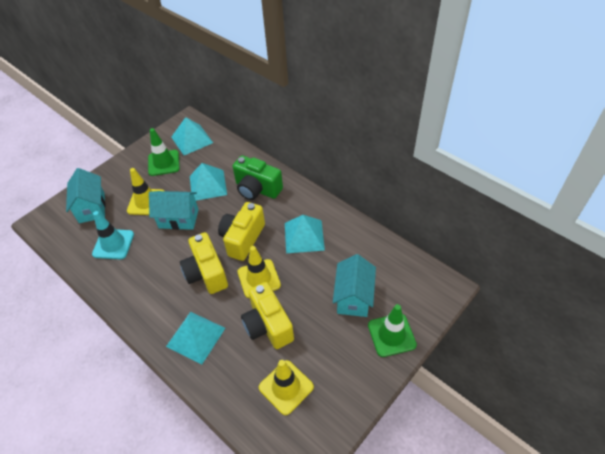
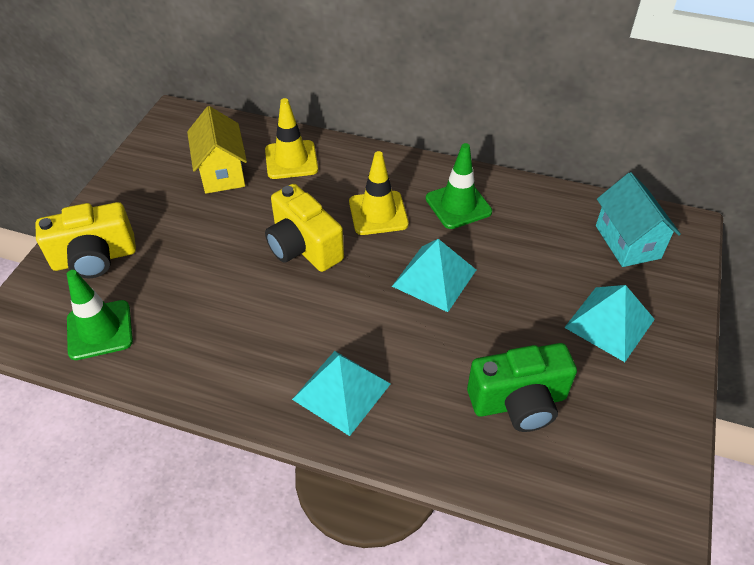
turquoise house: 3 -> 1
turquoise pyramid: 4 -> 3
turquoise traffic cone: 1 -> 0
yellow camera: 3 -> 2
yellow house: 0 -> 1
yellow traffic cone: 3 -> 2

